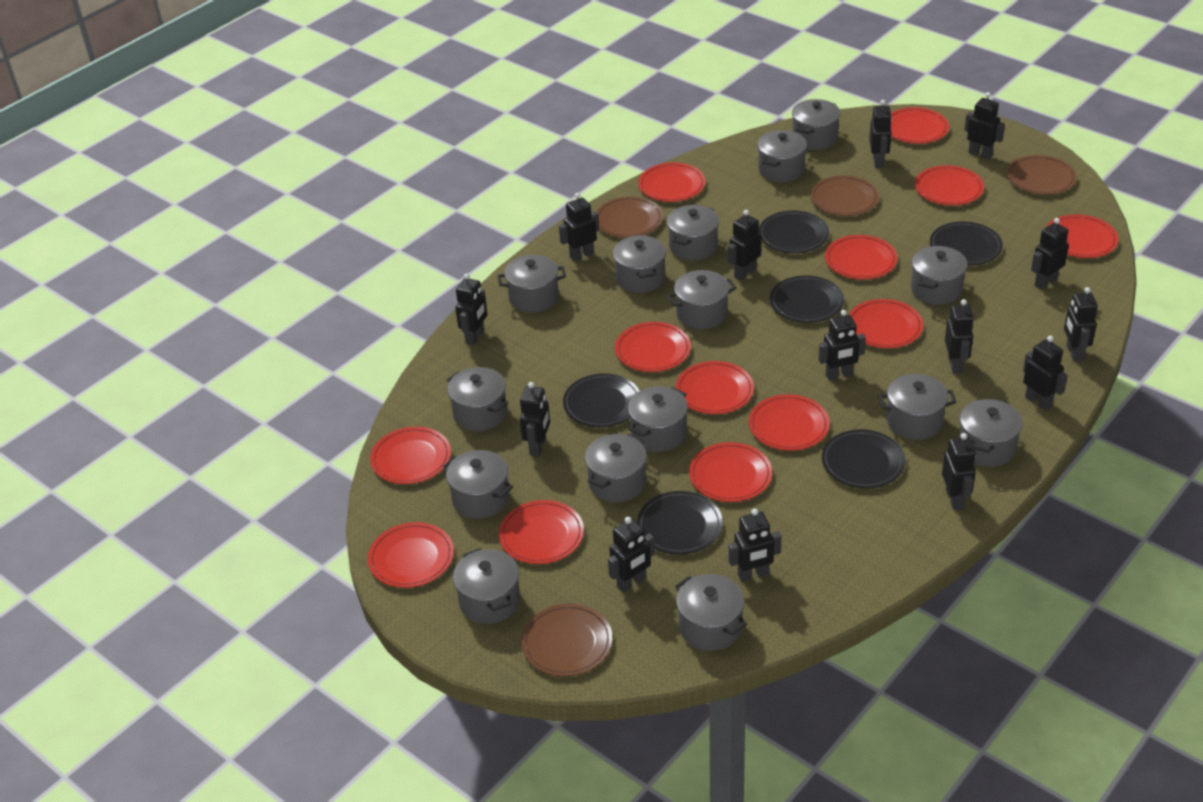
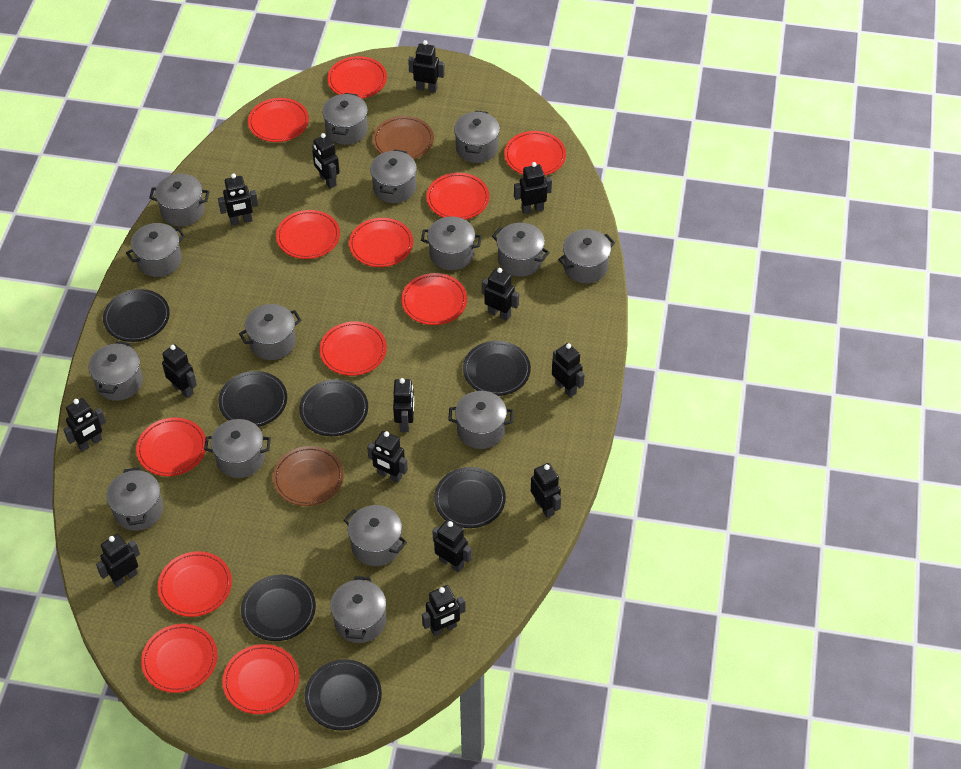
black plate: 6 -> 7
brown plate: 4 -> 2
red plate: 13 -> 12

